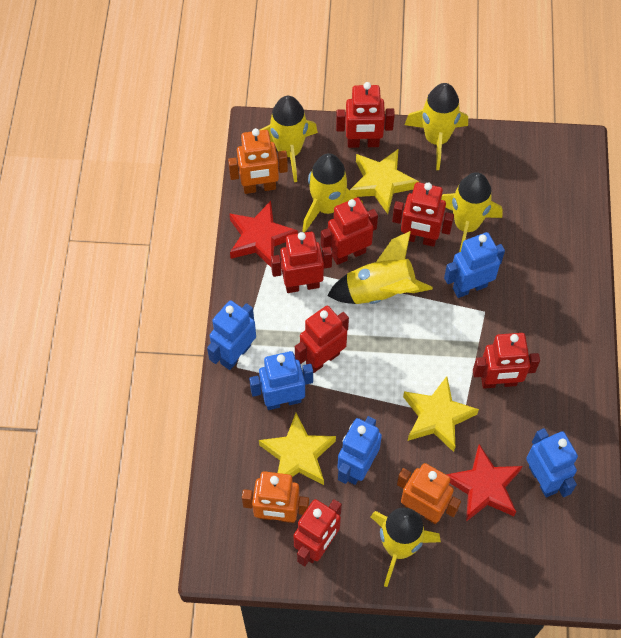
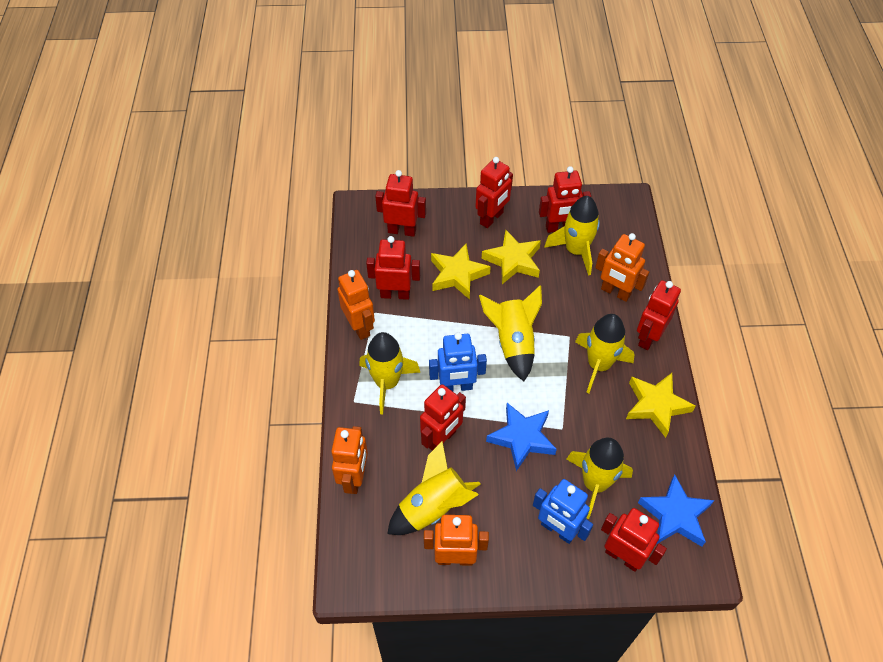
blue robot: 5 -> 2
blue star: 0 -> 2
orange robot: 3 -> 4
red star: 2 -> 0

